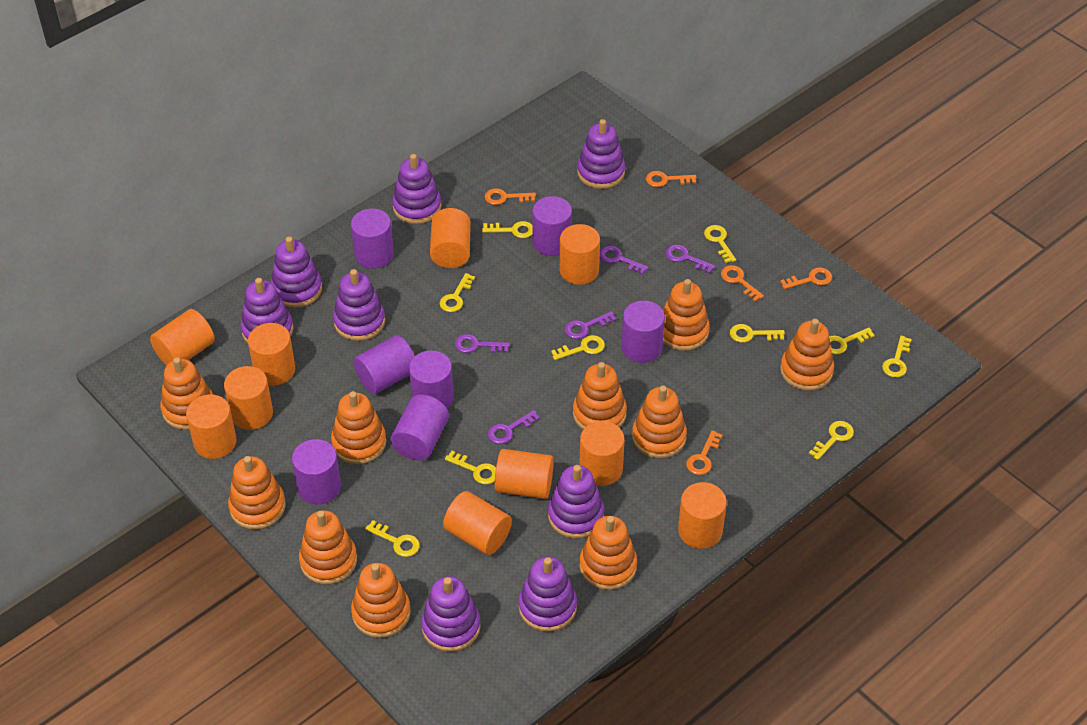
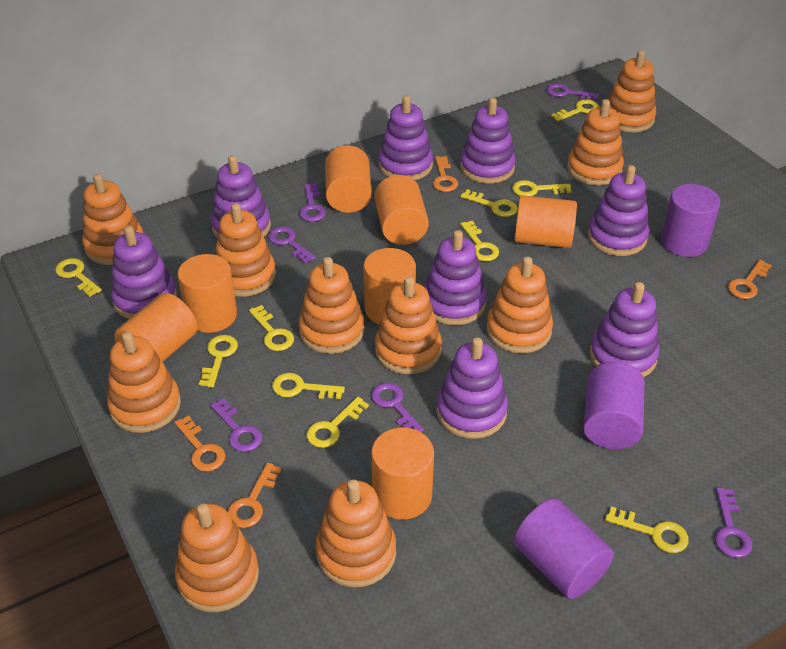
orange cylinder: 10 -> 7
orange key: 5 -> 4
purple cylinder: 7 -> 3
purple key: 5 -> 6

